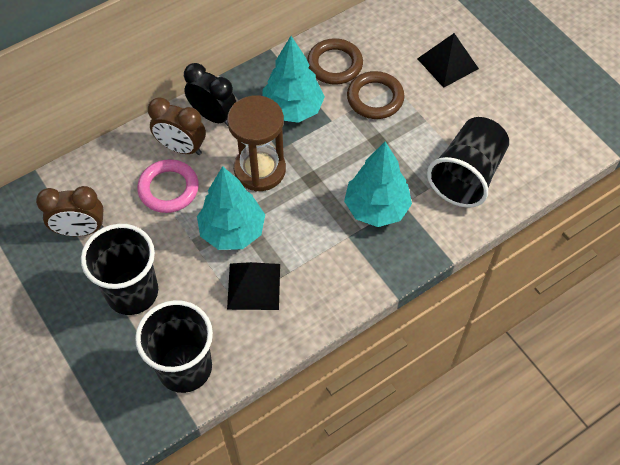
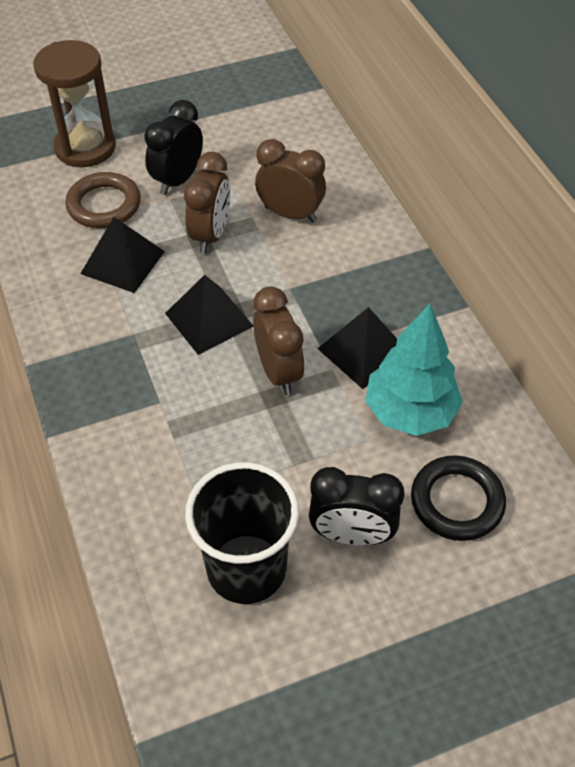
black clock: 1 -> 2
black cup: 3 -> 1
black pyramid: 2 -> 3
black ring: 0 -> 1
brown clock: 2 -> 3
brown ring: 2 -> 1
pink ring: 1 -> 0
turquoise tree: 3 -> 1

